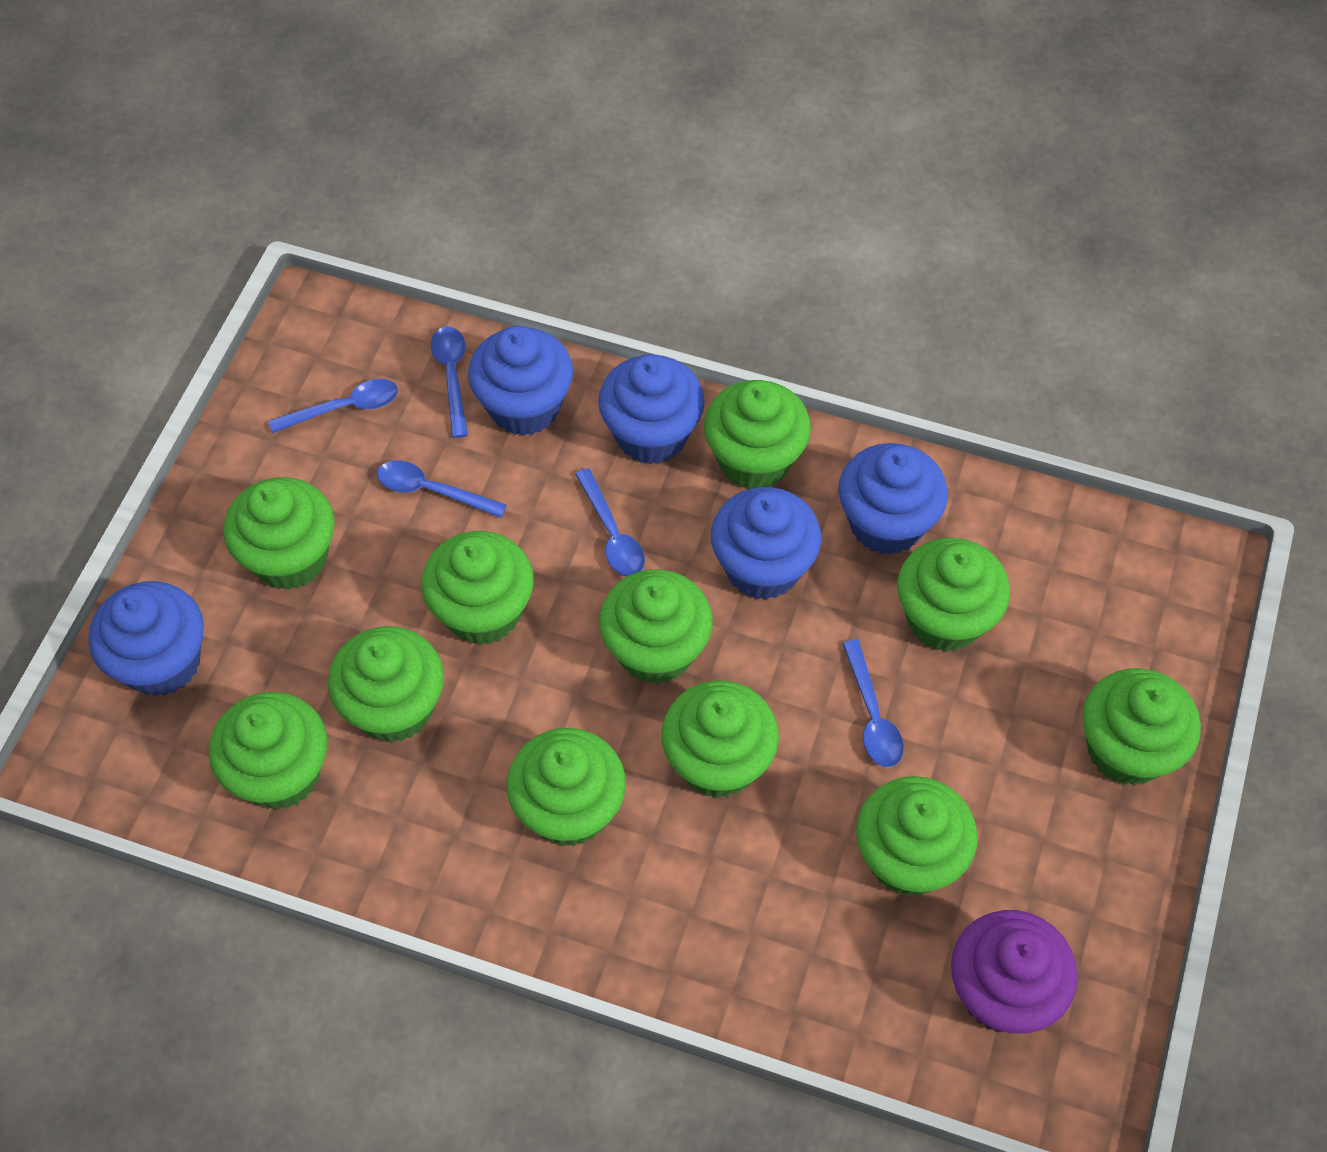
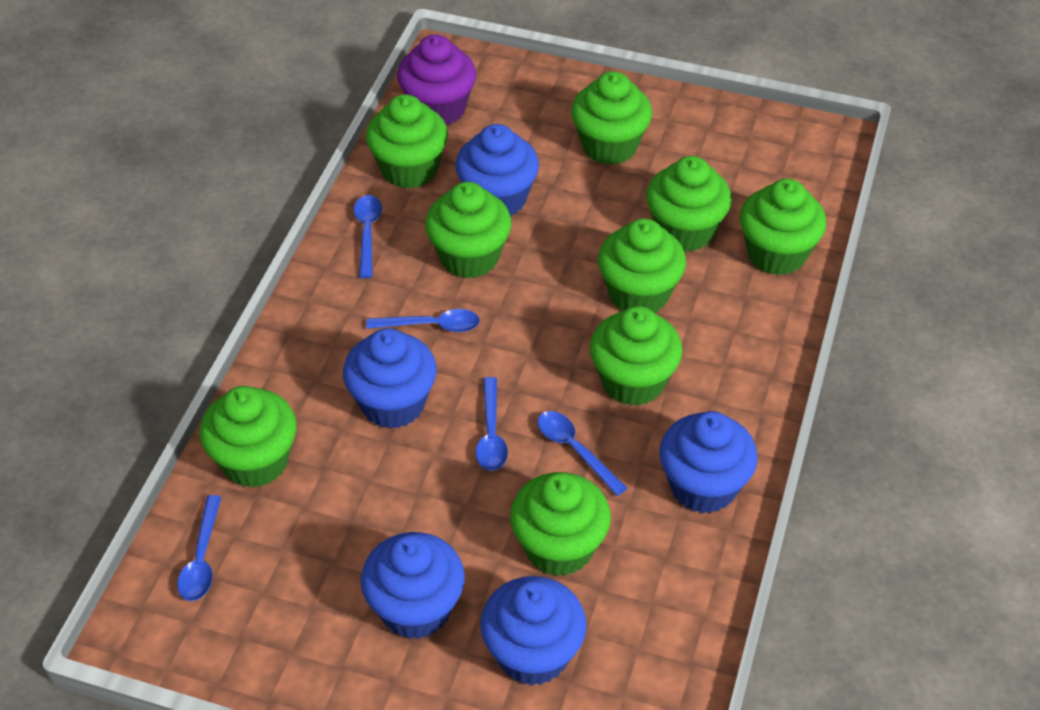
green cupcake: 11 -> 9

